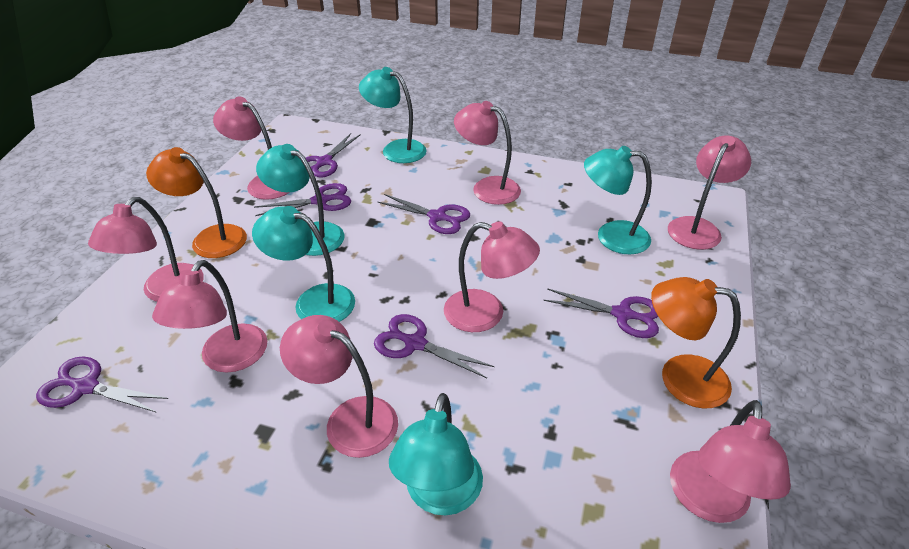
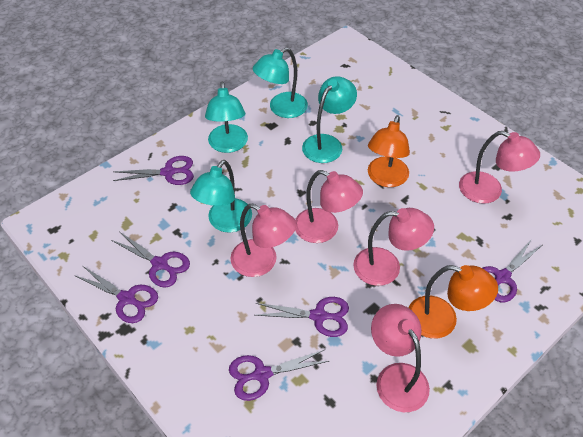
pink lamp: 8 -> 5
turquoise lamp: 5 -> 4

